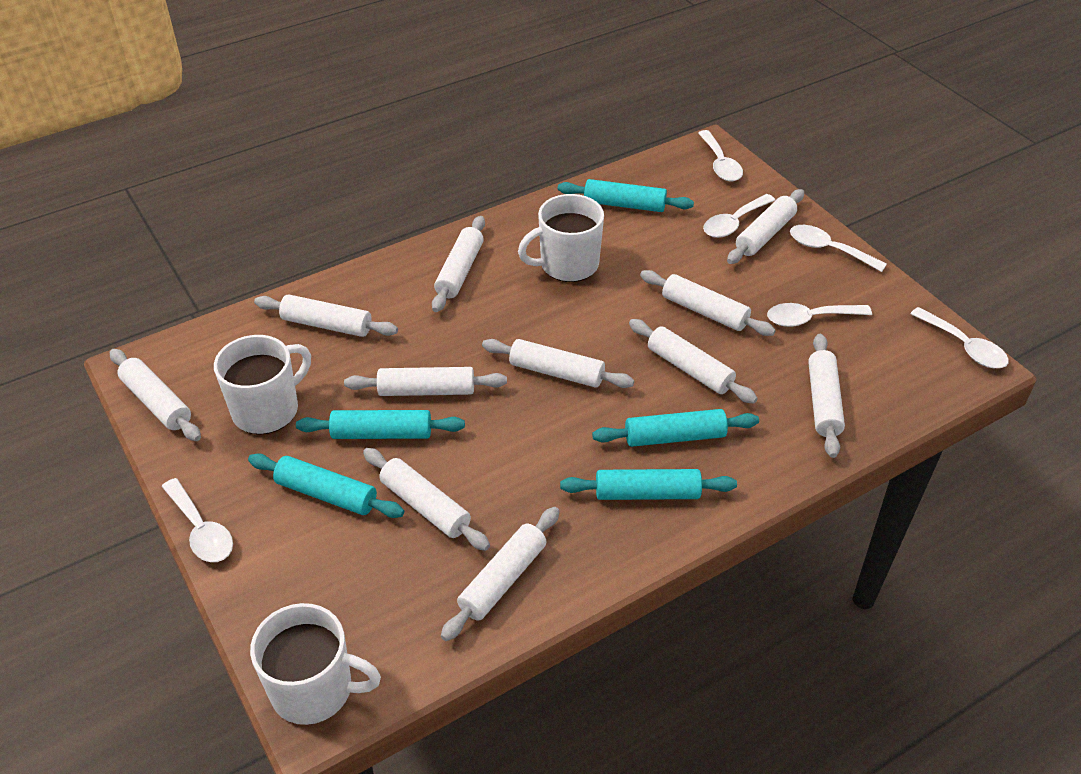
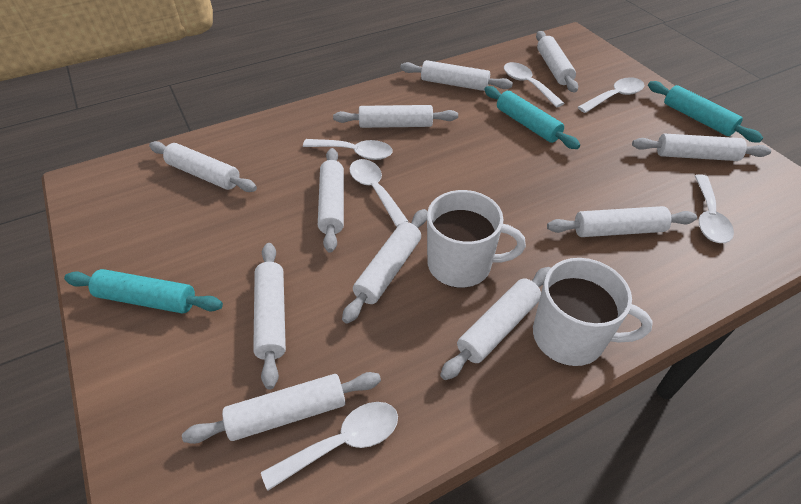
turquoise rolling pin: 5 -> 3
white mug: 3 -> 2

